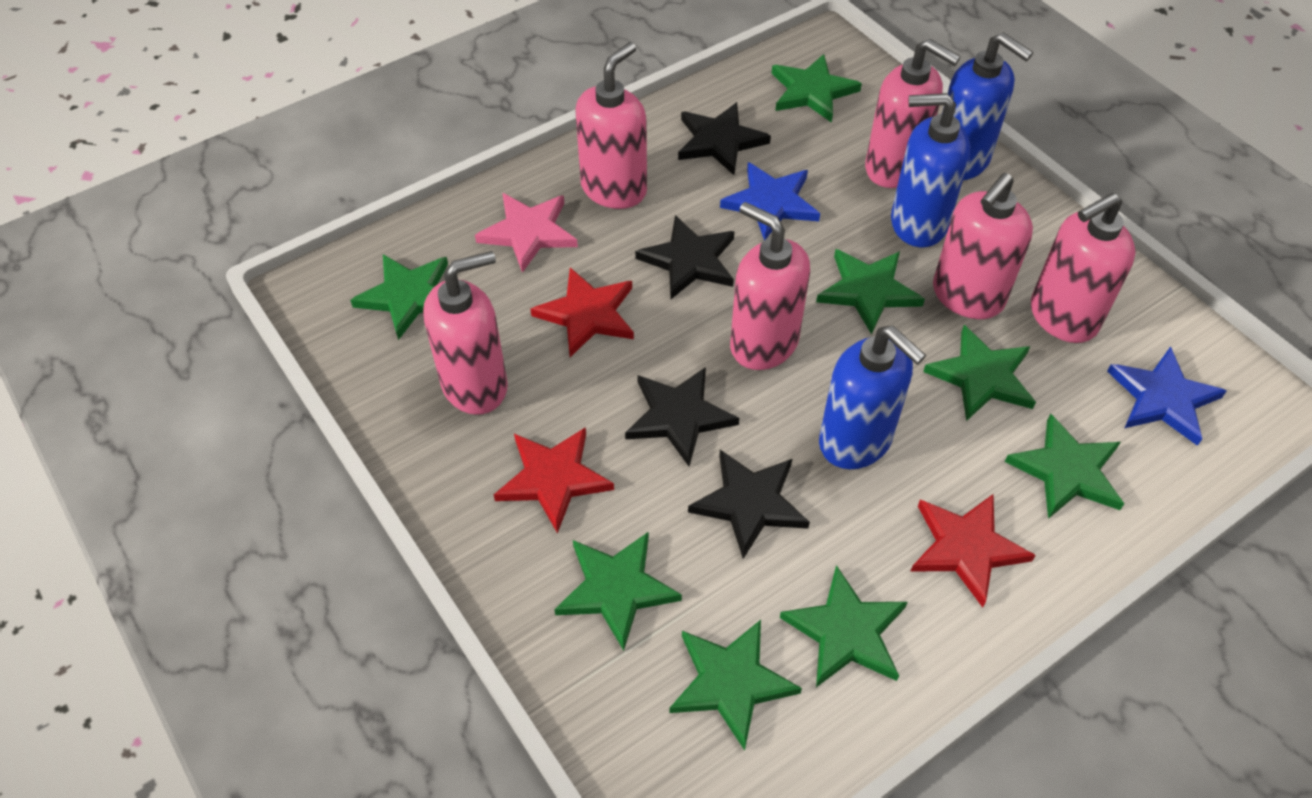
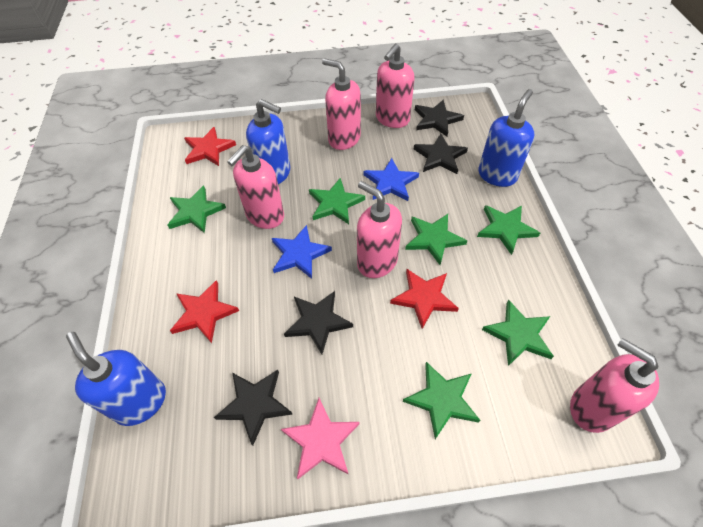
green star: 8 -> 6
pink soap dispenser: 6 -> 5

